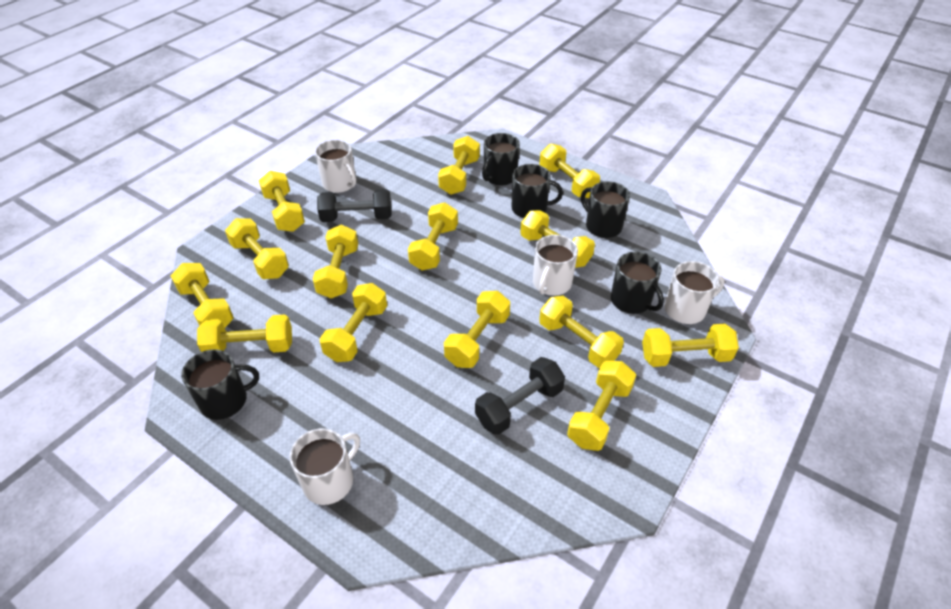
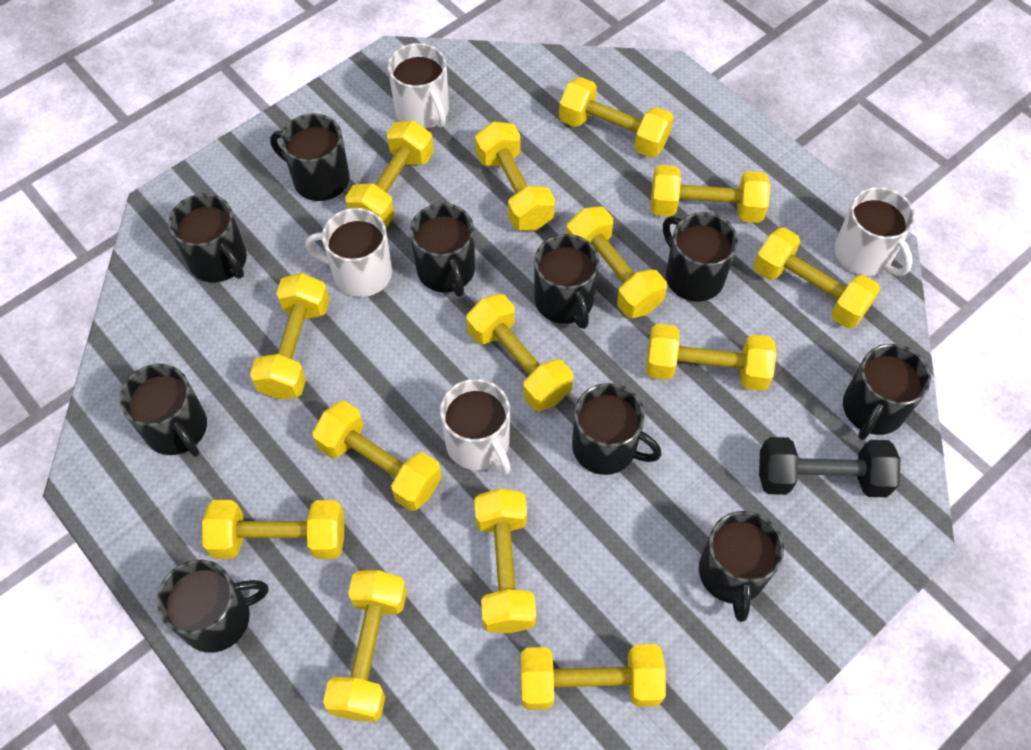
black dumbbell: 2 -> 1
black mug: 5 -> 10

